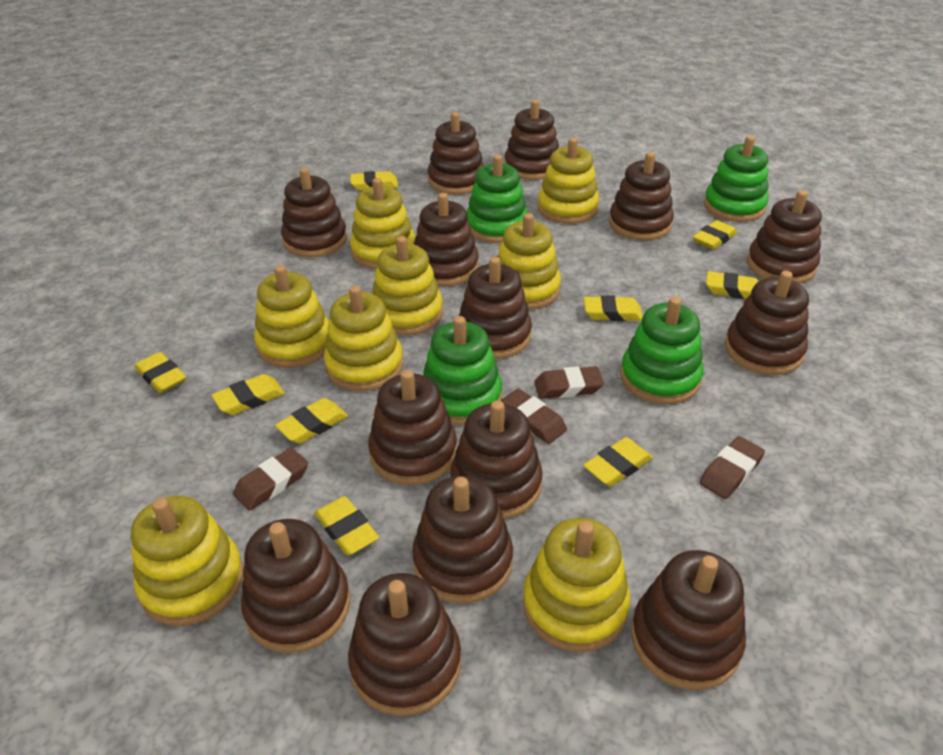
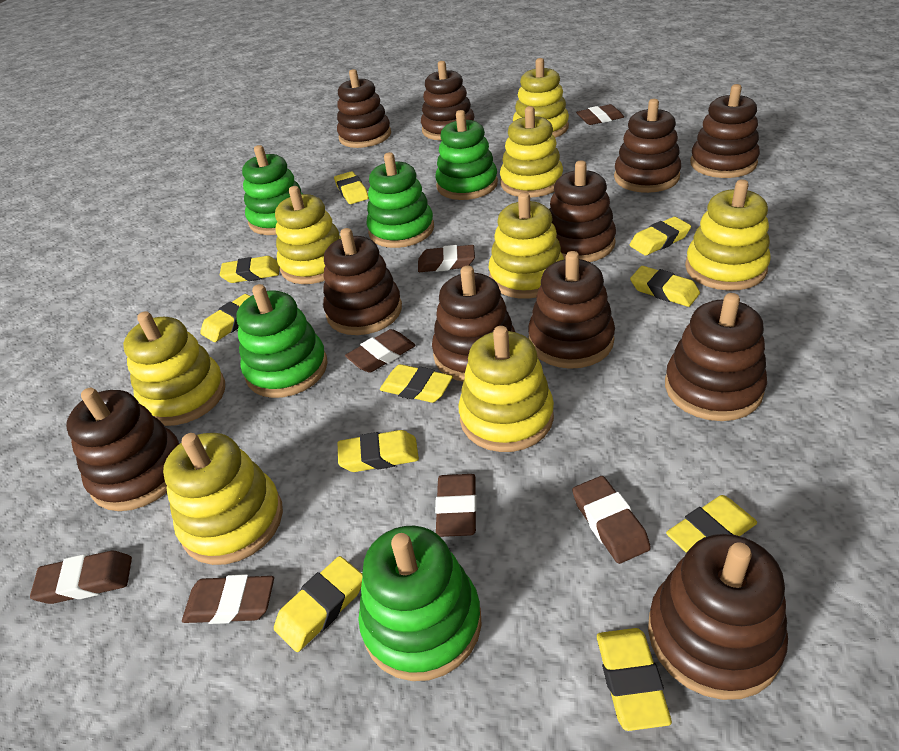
brown eraser: 4 -> 7
brown stacking toy: 14 -> 11
green stacking toy: 4 -> 5
yellow eraser: 9 -> 10

